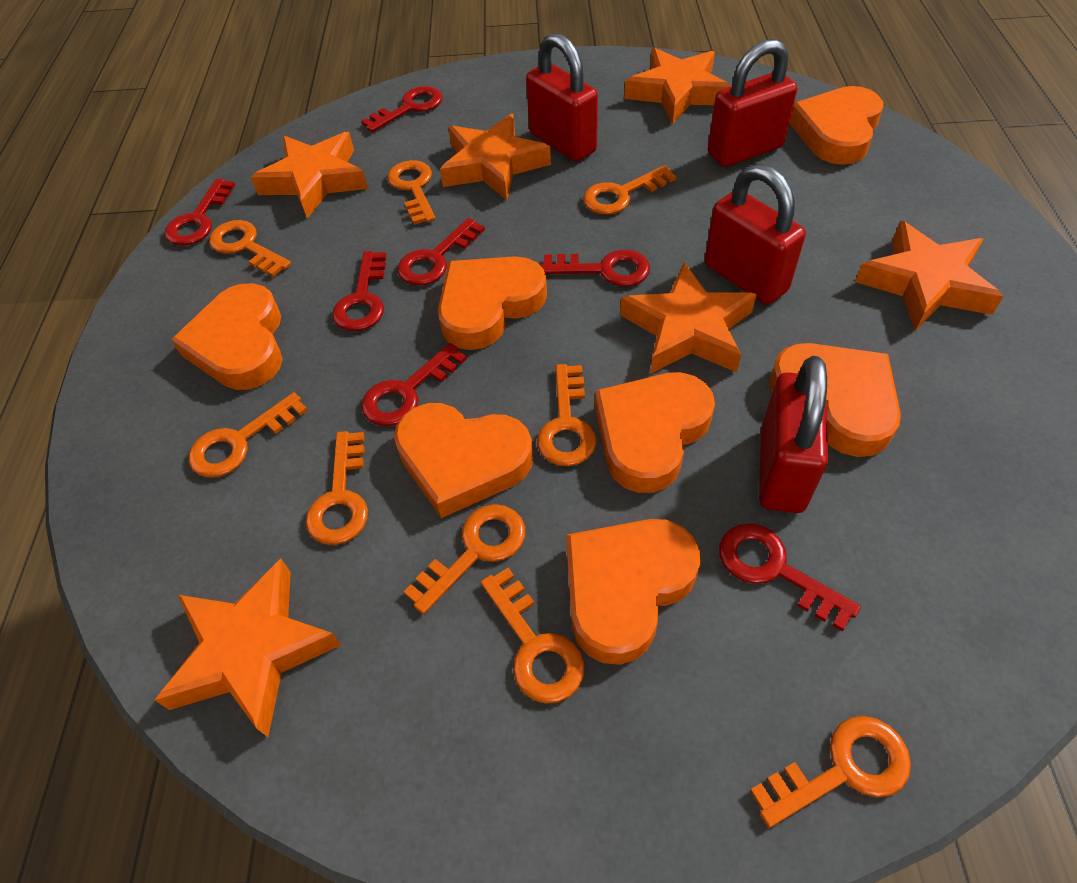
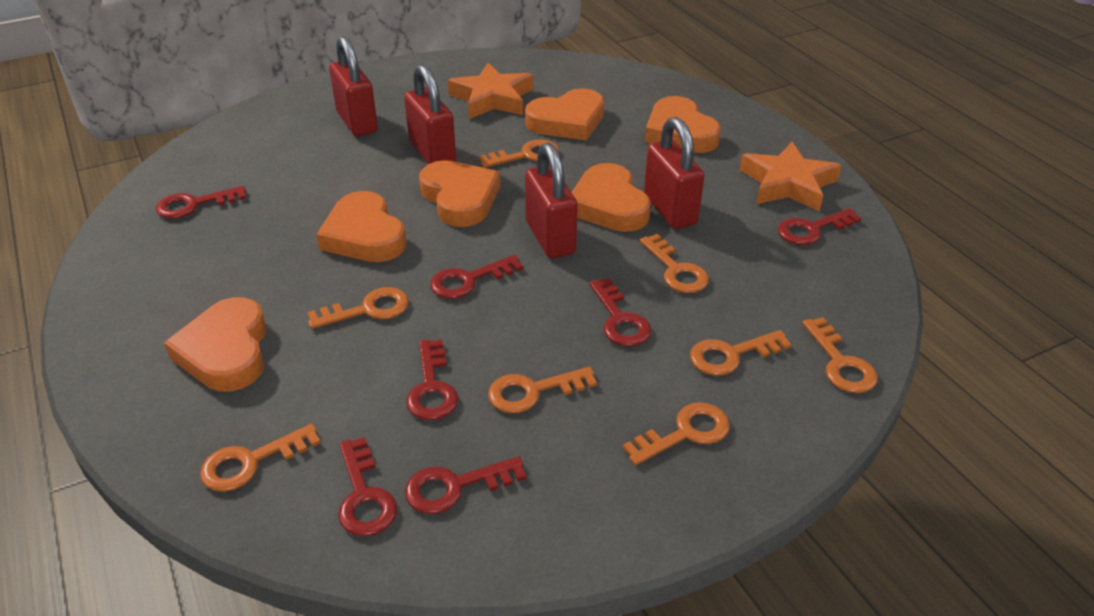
orange heart: 7 -> 6
orange key: 9 -> 8
orange star: 6 -> 2

